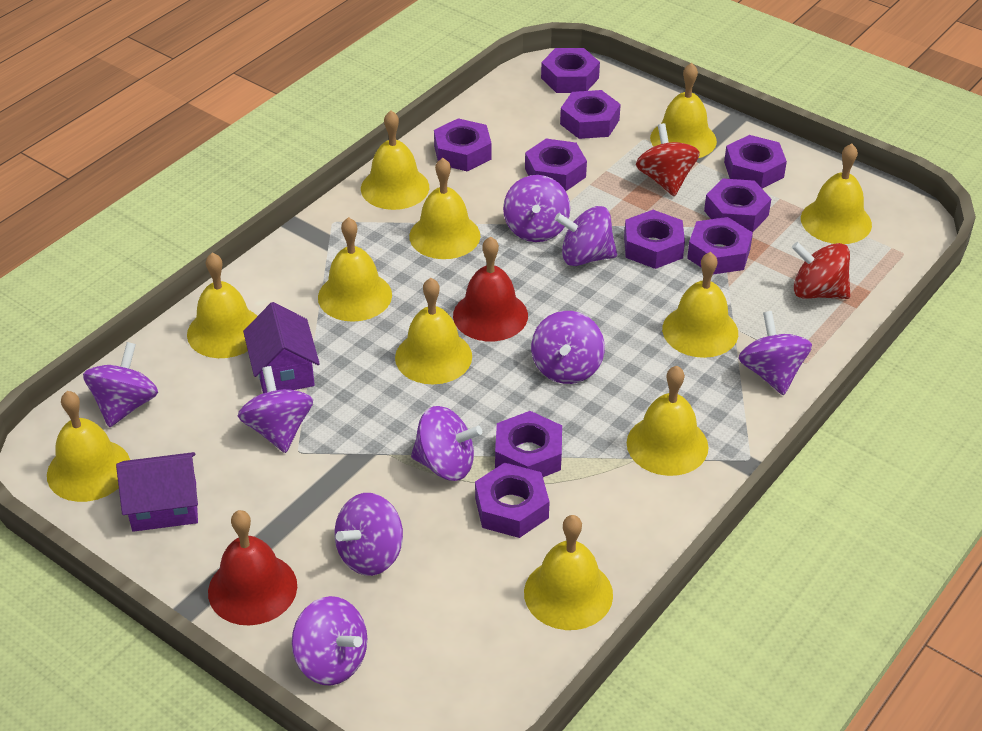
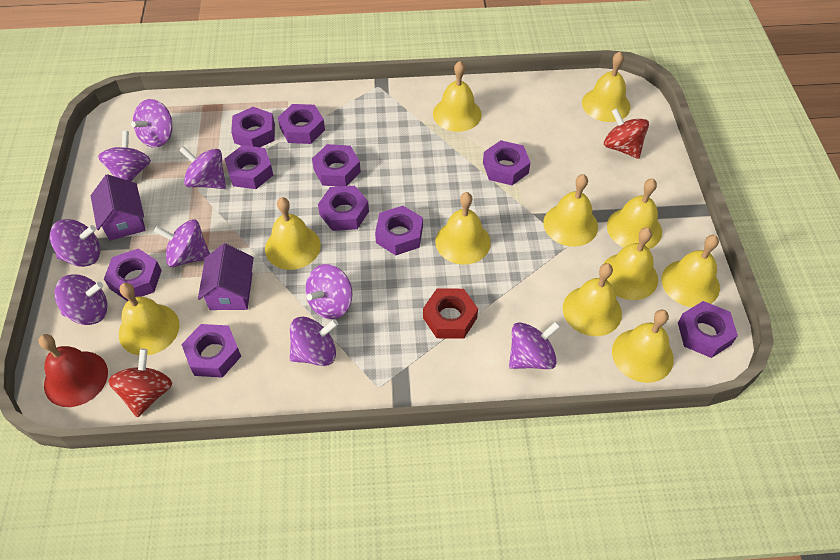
red bell: 2 -> 1
red nut: 0 -> 1

